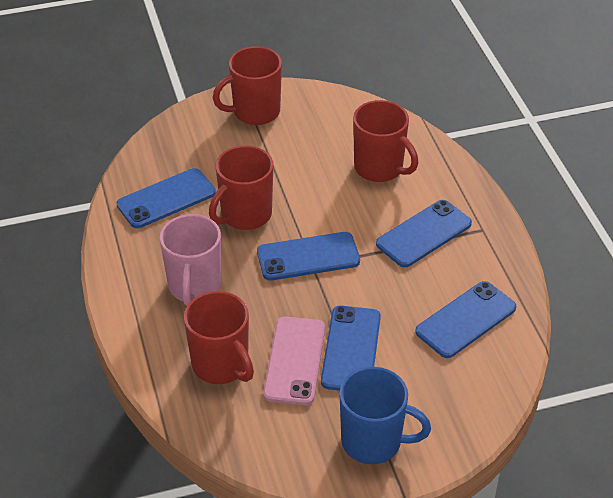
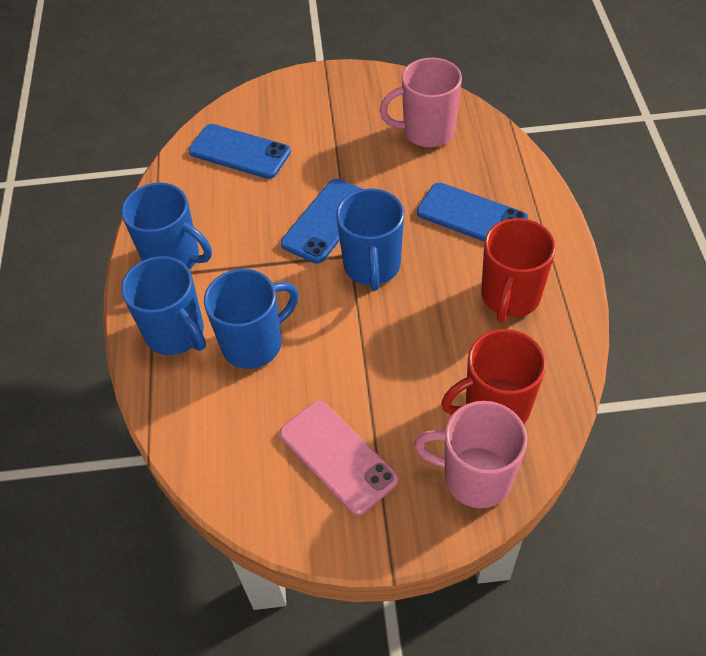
blue mug: 1 -> 4
blue phone: 5 -> 3
pink mug: 1 -> 2
red mug: 4 -> 2

